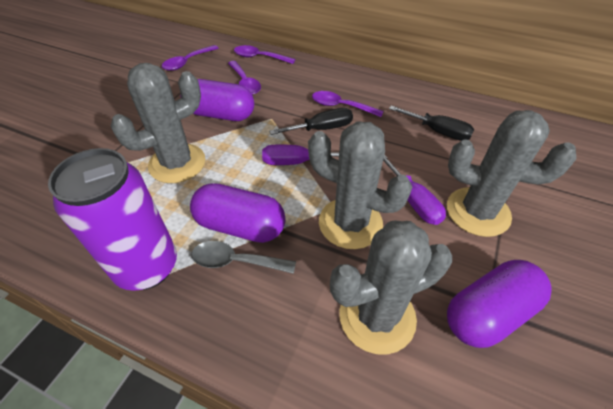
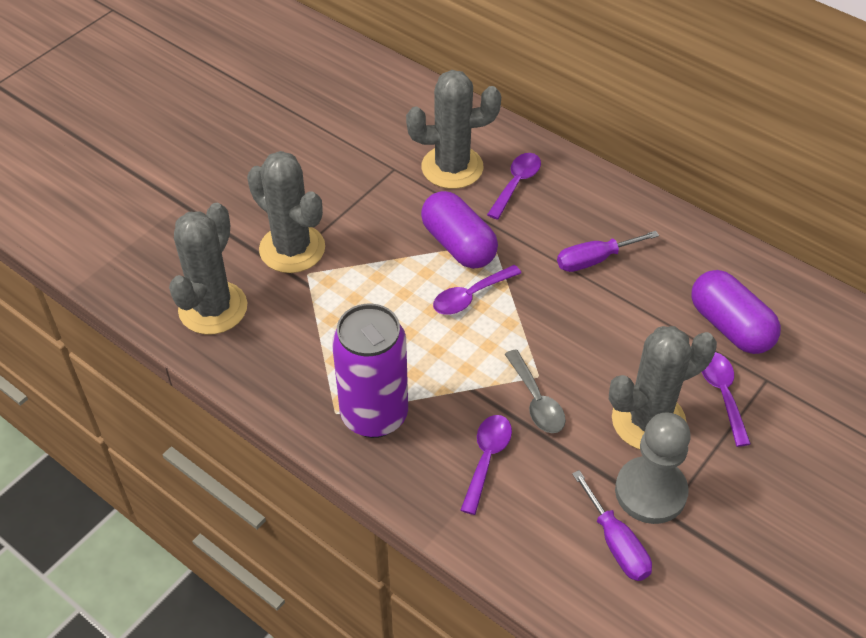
black screwdriver: 2 -> 0
grey pawn: 0 -> 1
purple capsule: 3 -> 2

